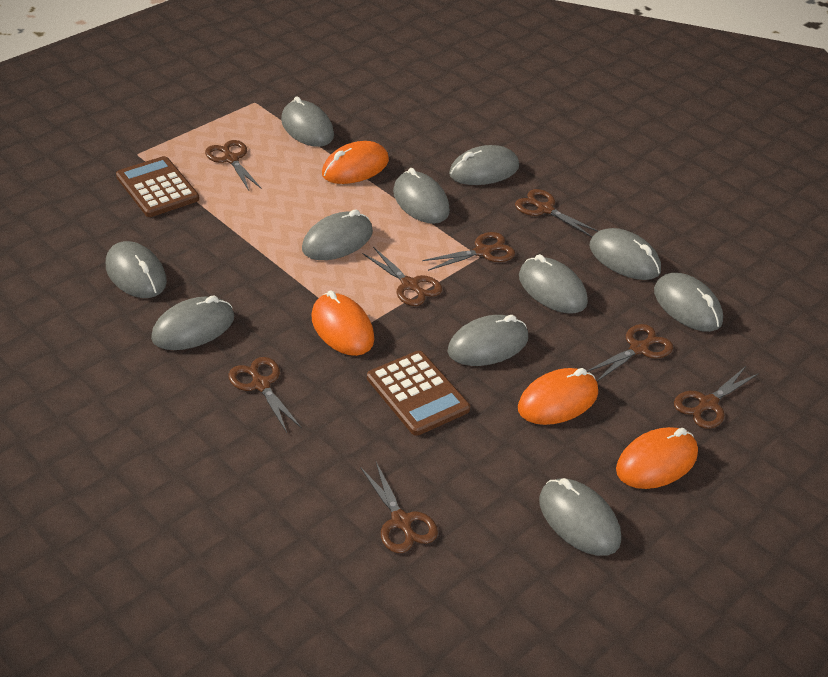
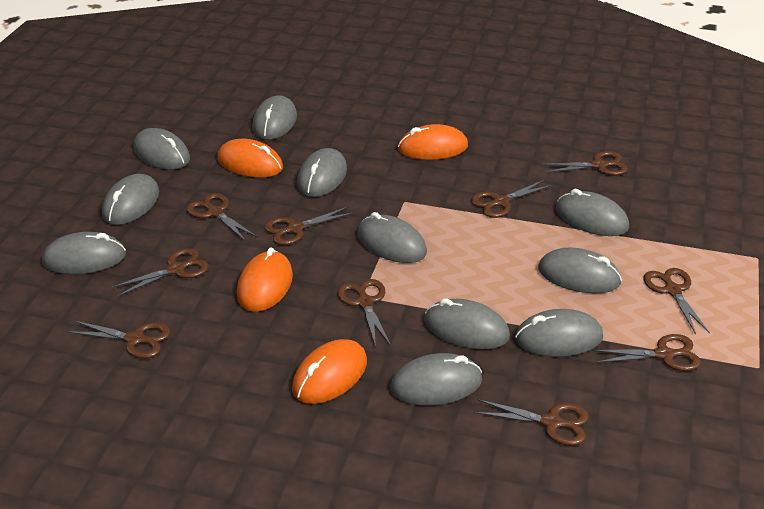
brown calculator: 2 -> 0
brown scissors: 8 -> 10

